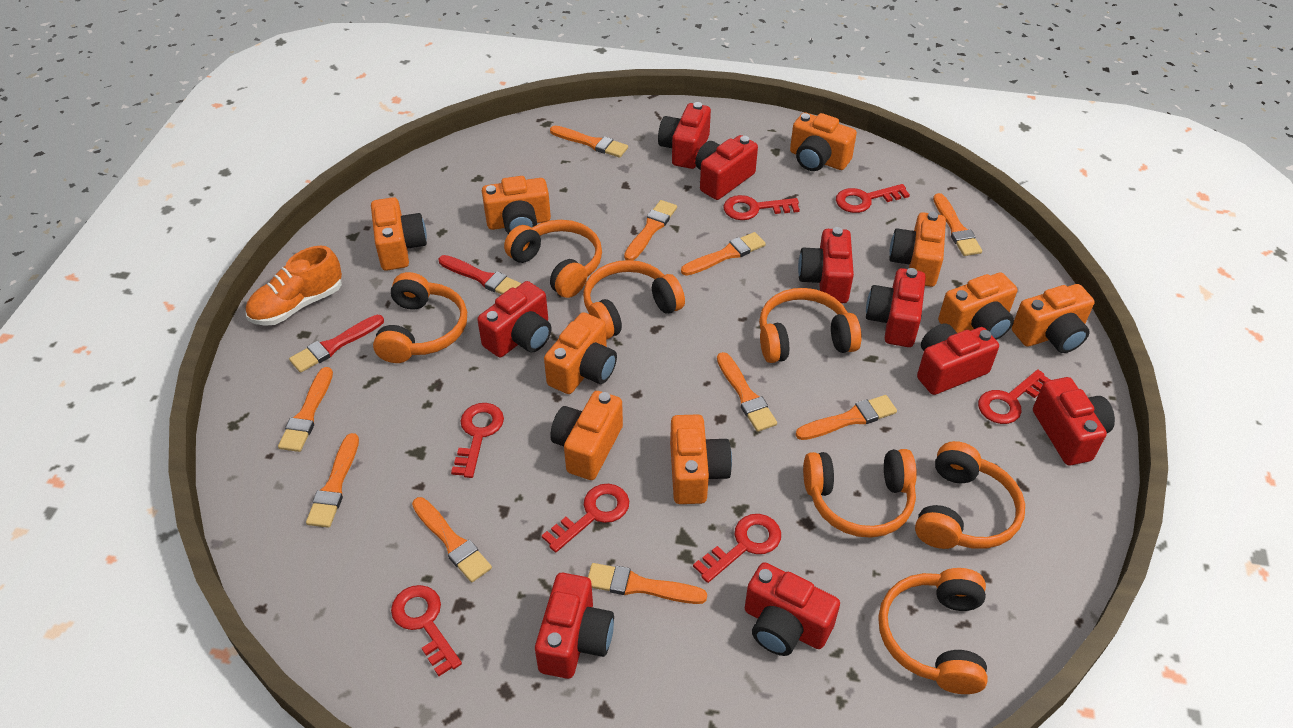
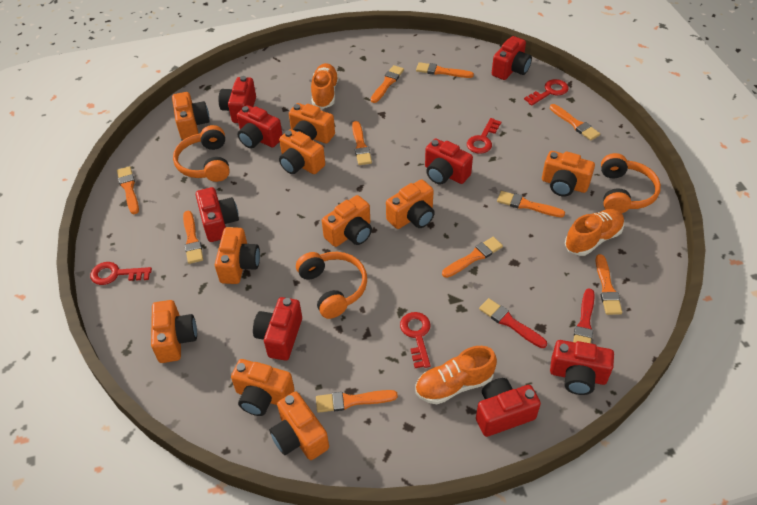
orange camera: 9 -> 10
orange headphones: 7 -> 3
orange shoe: 1 -> 3
red camera: 9 -> 8
red key: 7 -> 4

